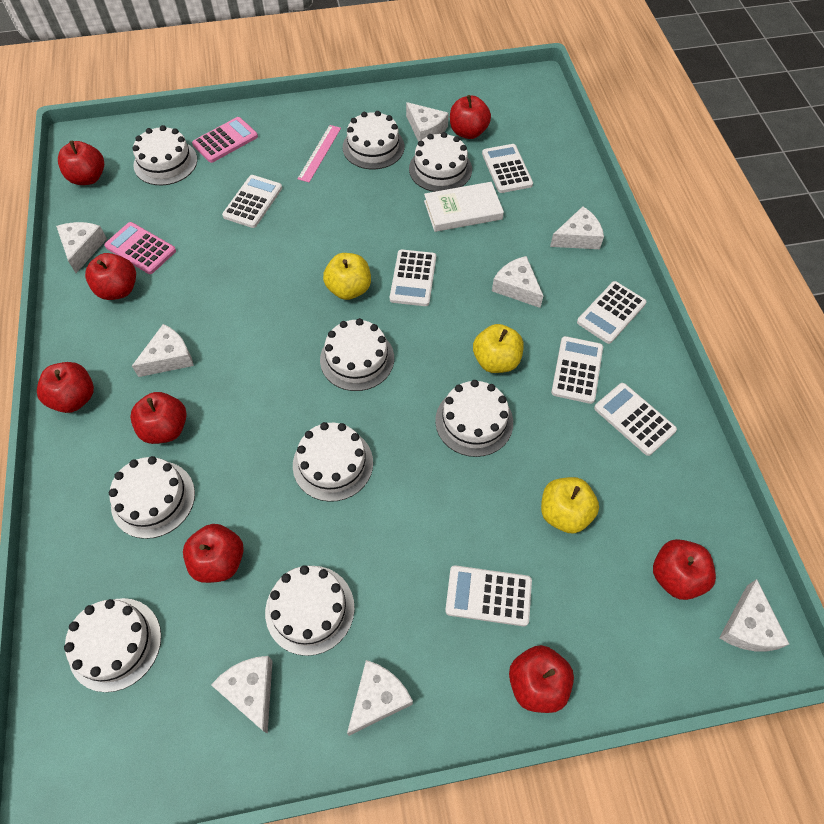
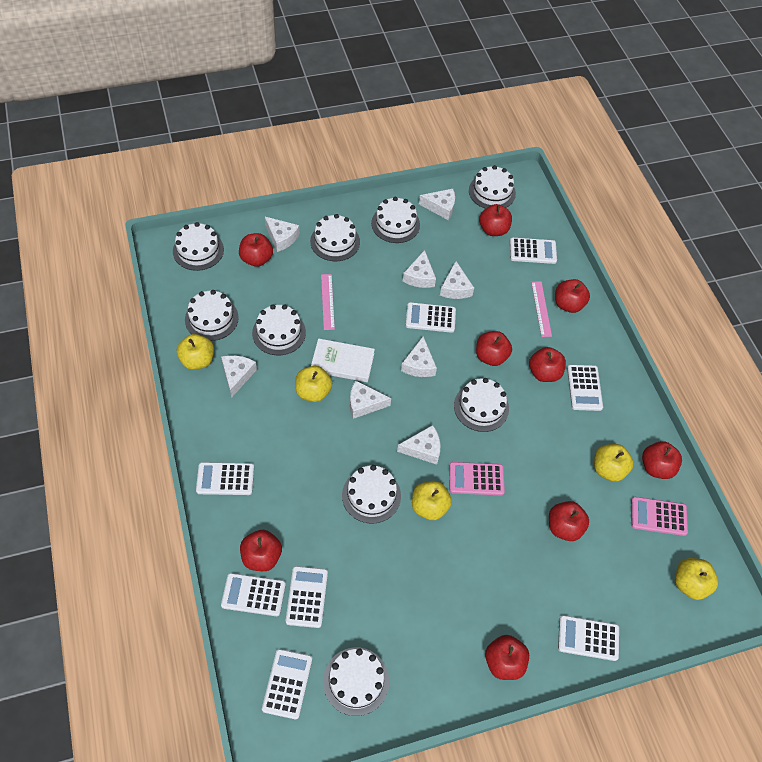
pink ruler: 1 -> 2
red apple: 8 -> 9
white calculator: 7 -> 8
yellow apple: 3 -> 5

